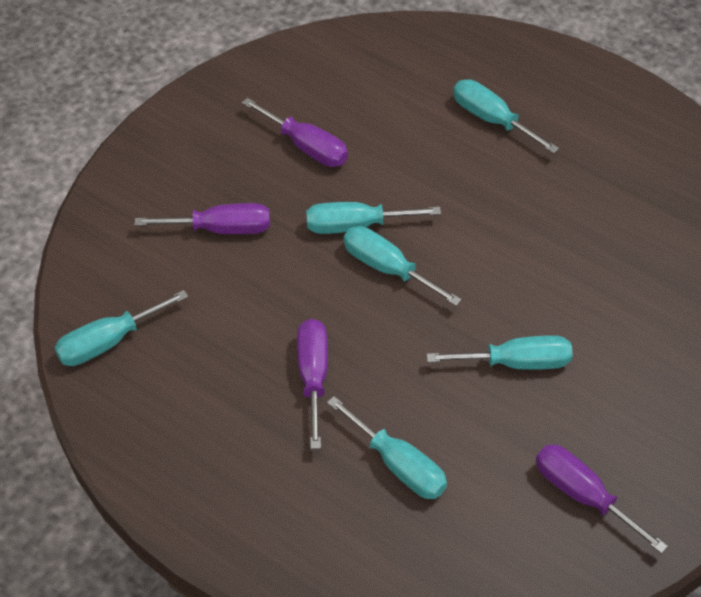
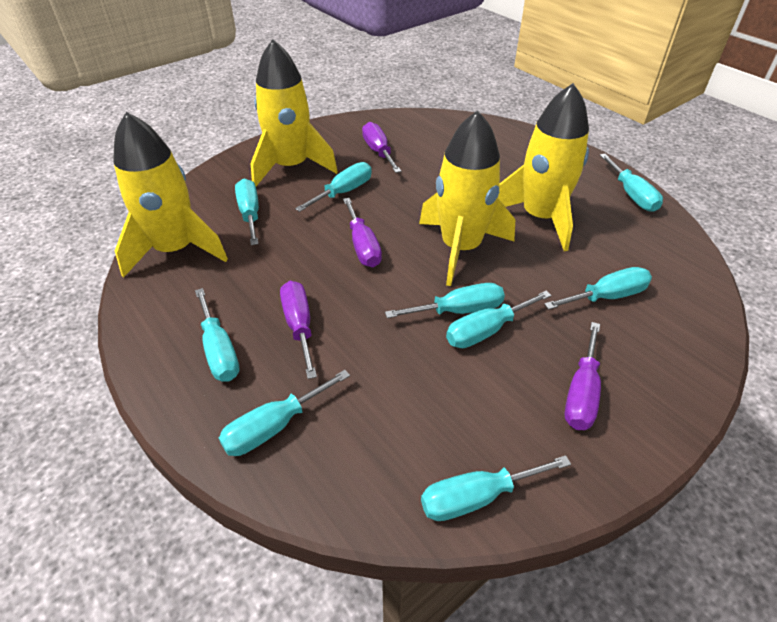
turquoise screwdriver: 6 -> 9
yellow rocket: 0 -> 4

